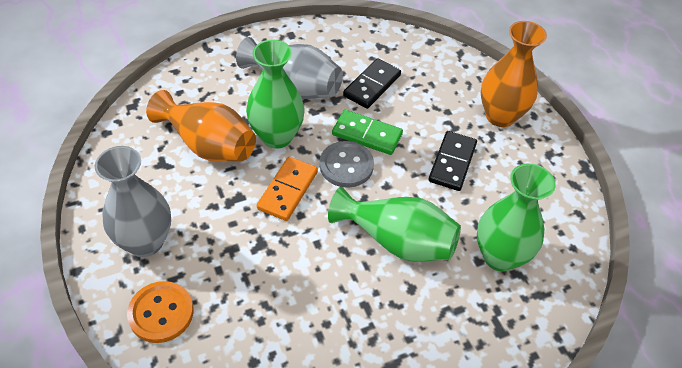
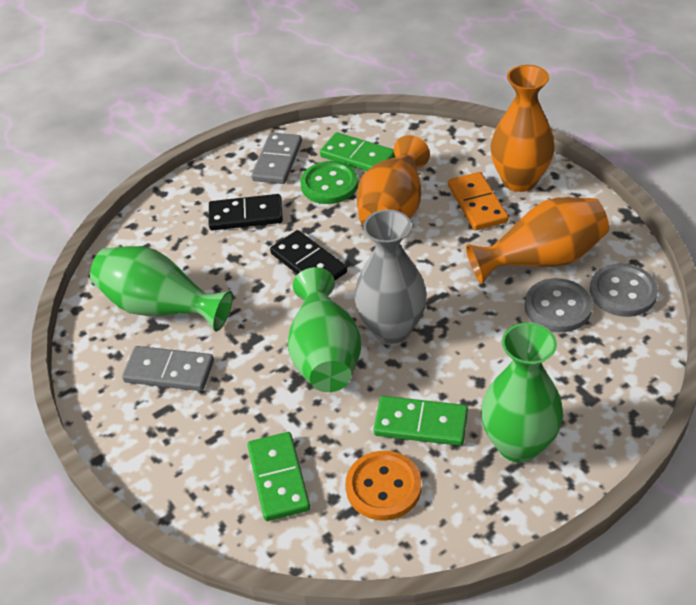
green button: 0 -> 1
green domino: 1 -> 3
grey button: 1 -> 2
grey domino: 0 -> 2
grey vase: 2 -> 1
orange vase: 2 -> 3

